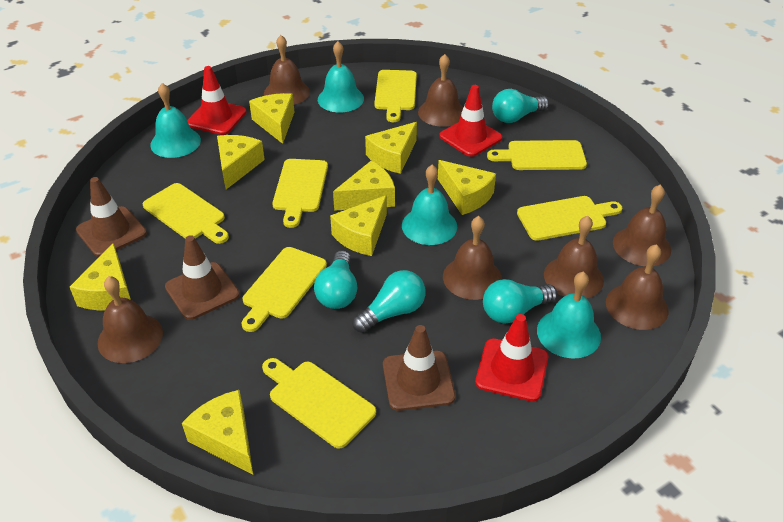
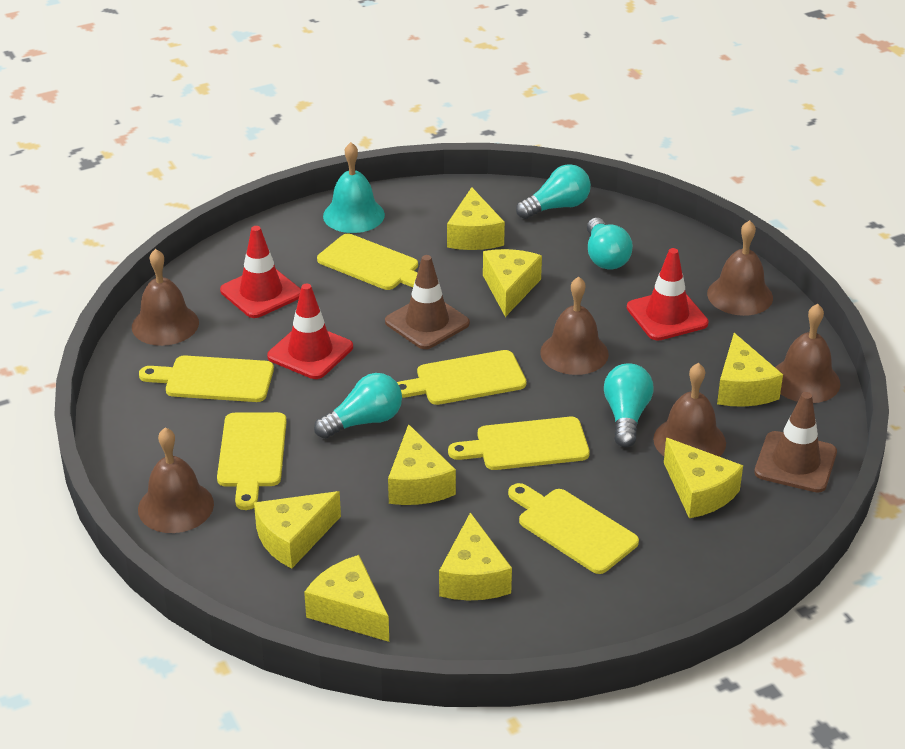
brown bell: 7 -> 6
brown traffic cone: 3 -> 2
turquoise bell: 4 -> 1
yellow cutting board: 7 -> 6

